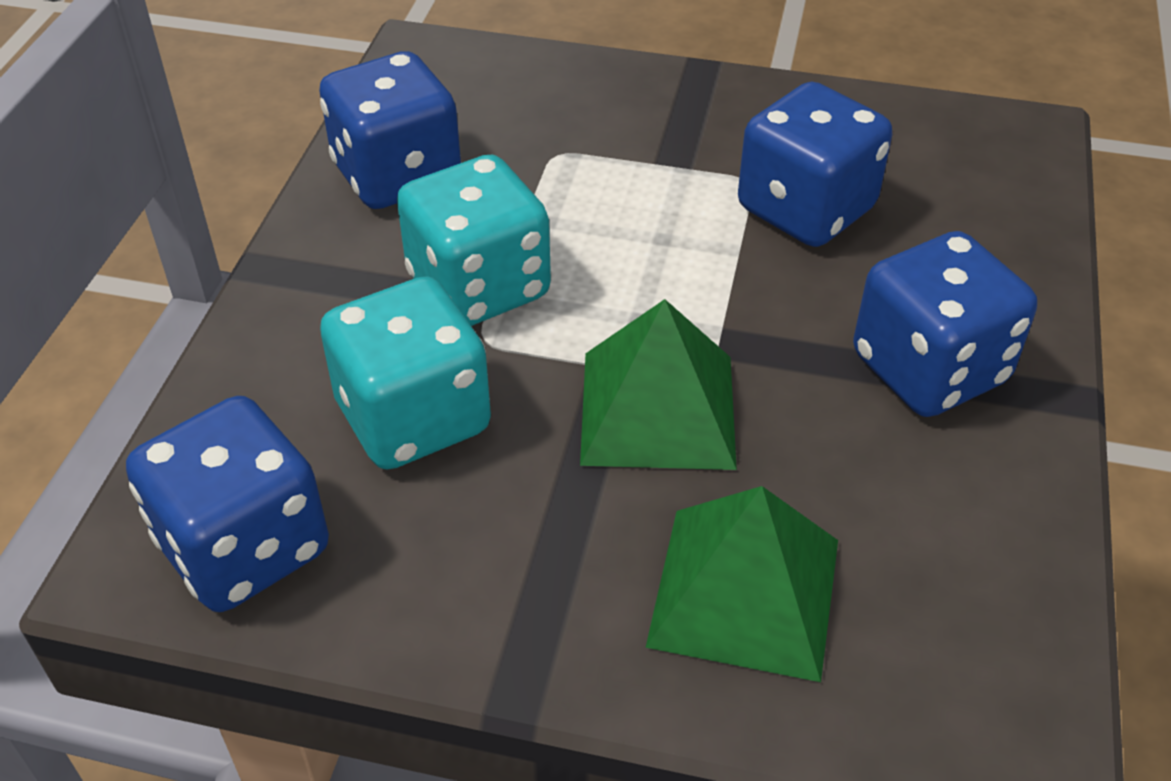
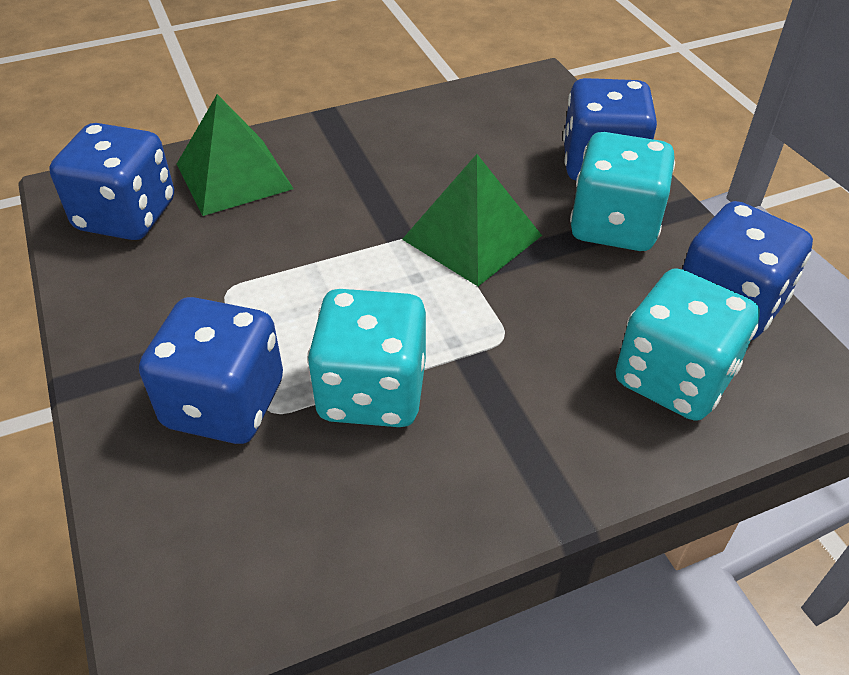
turquoise dice: 2 -> 3

